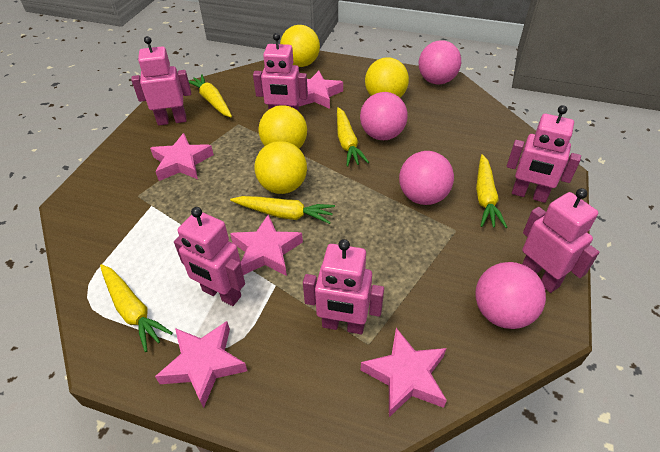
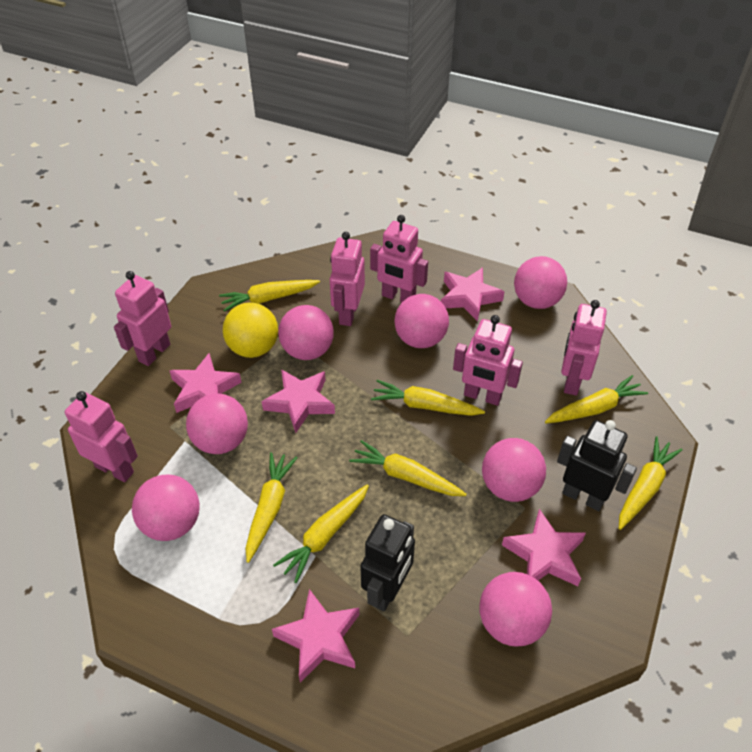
black robot: 0 -> 2
pink ball: 4 -> 7
yellow ball: 4 -> 1
yellow carrot: 5 -> 7

